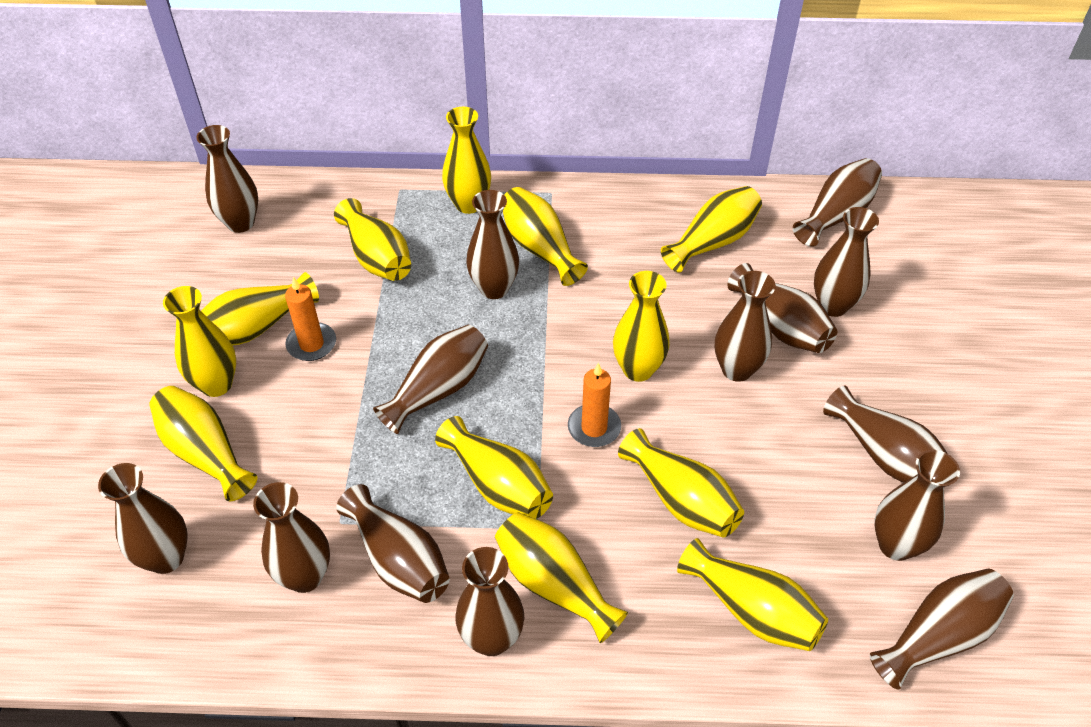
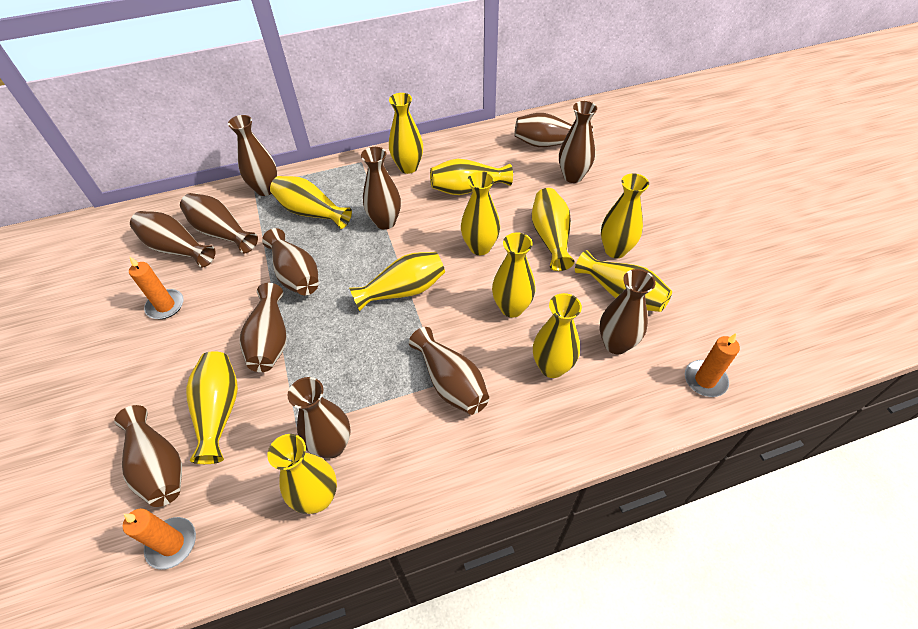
brown vase: 14 -> 12
orange candle: 2 -> 3

